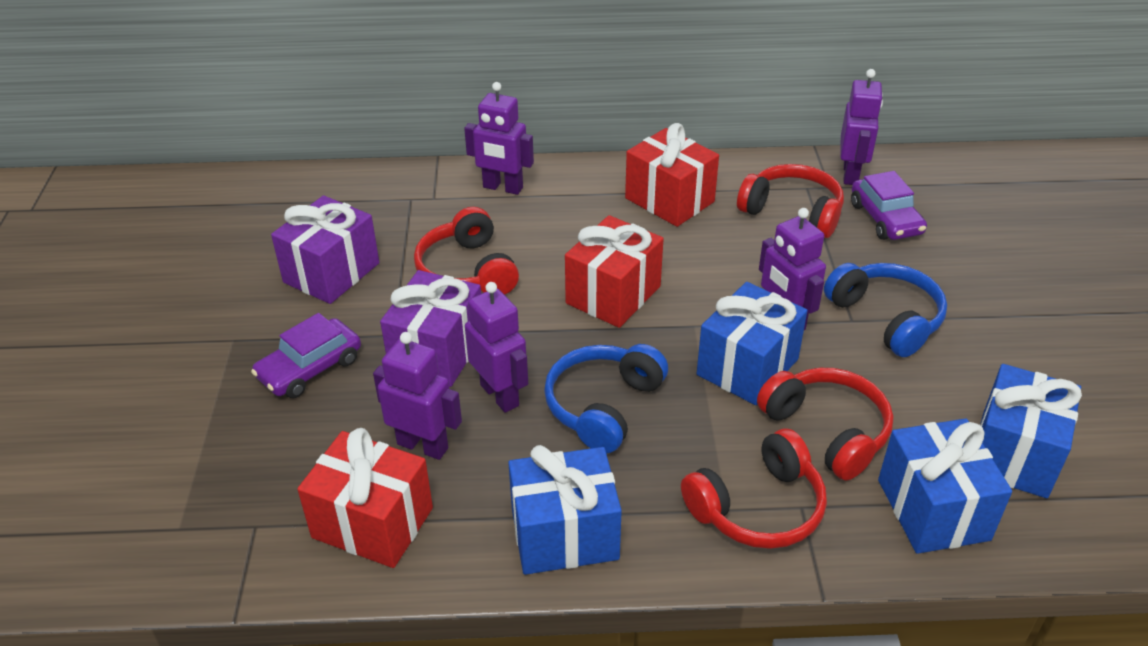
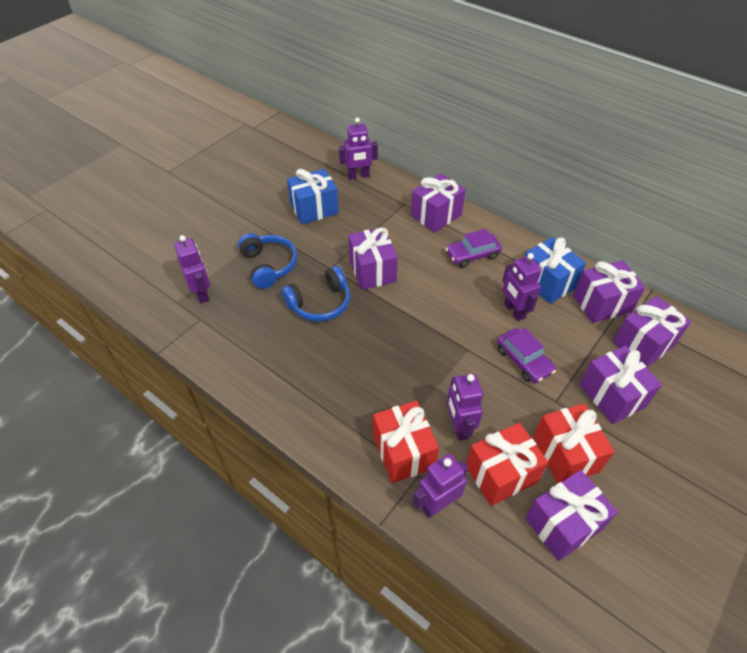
blue gift: 4 -> 2
purple gift: 2 -> 6
red headphones: 4 -> 0

